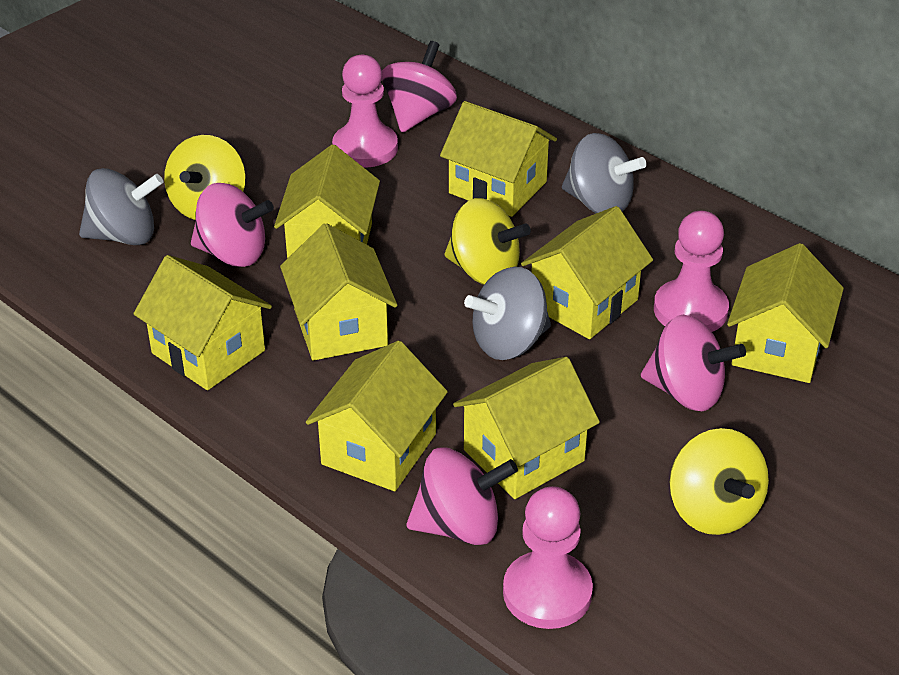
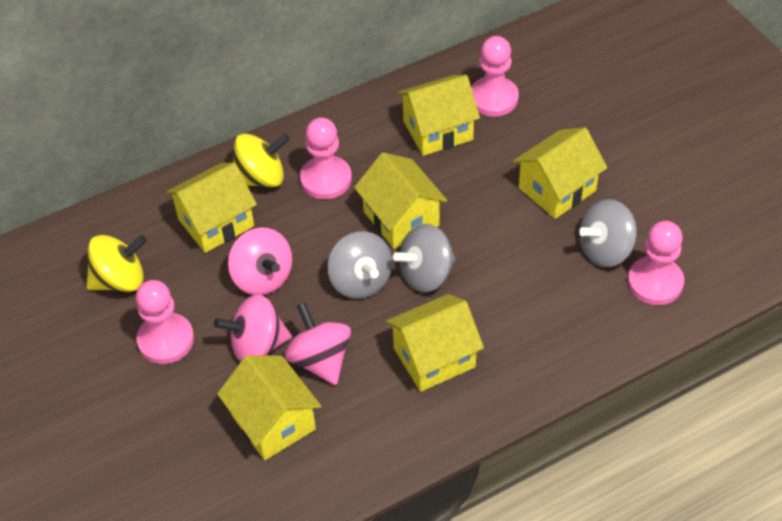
pink pawn: 3 -> 4
pink spinning top: 4 -> 3
yellow house: 8 -> 6
yellow spinning top: 3 -> 2

